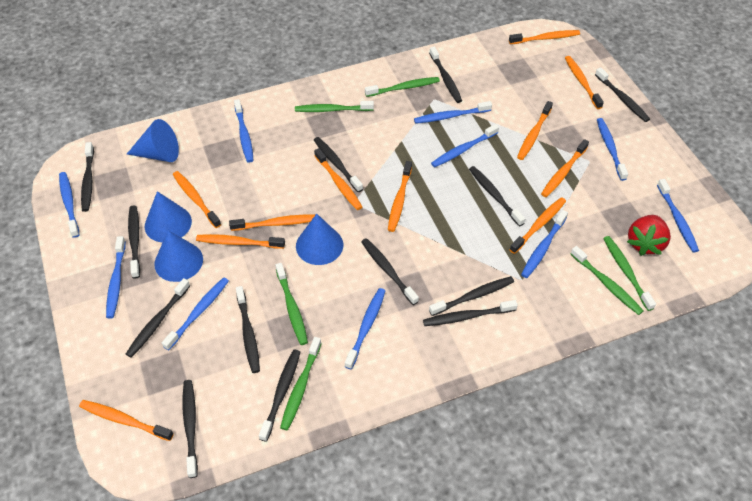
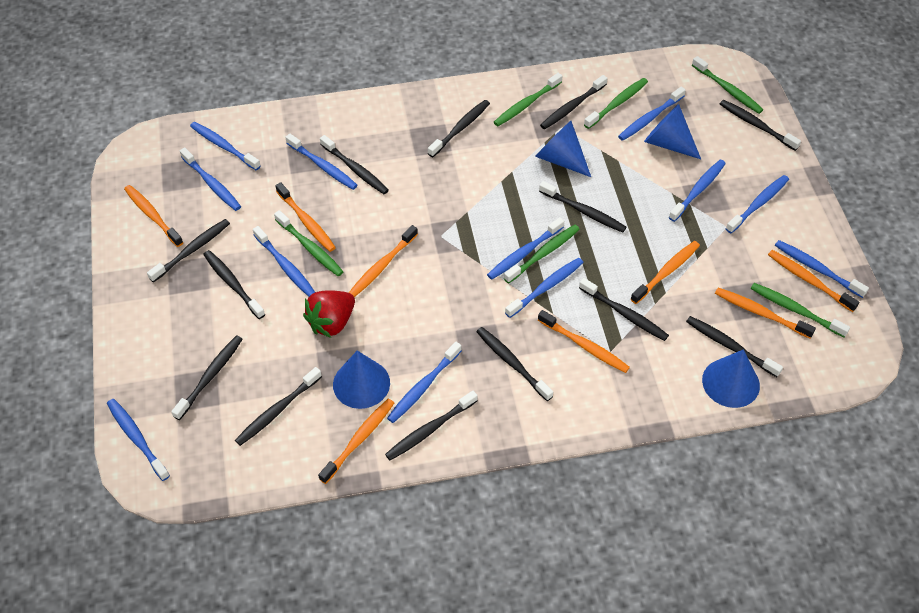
blue toothbrush: 10 -> 12
orange toothbrush: 11 -> 8

